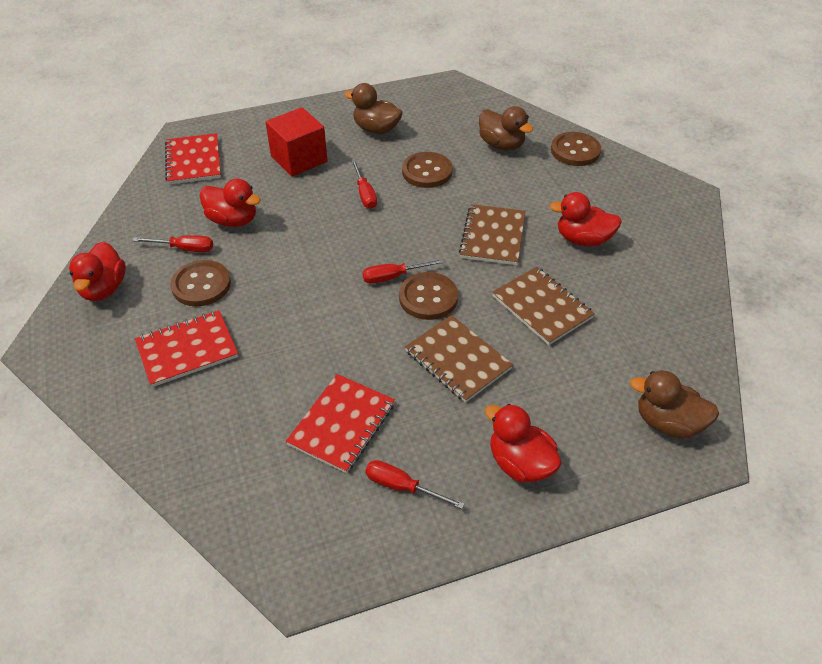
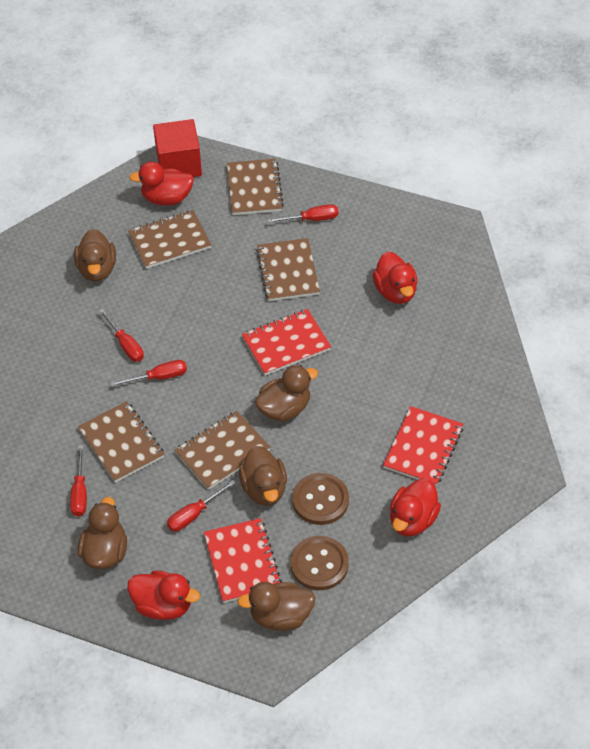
brown button: 4 -> 2
brown duck: 3 -> 5
brown notebook: 3 -> 5
red screwdriver: 4 -> 5

